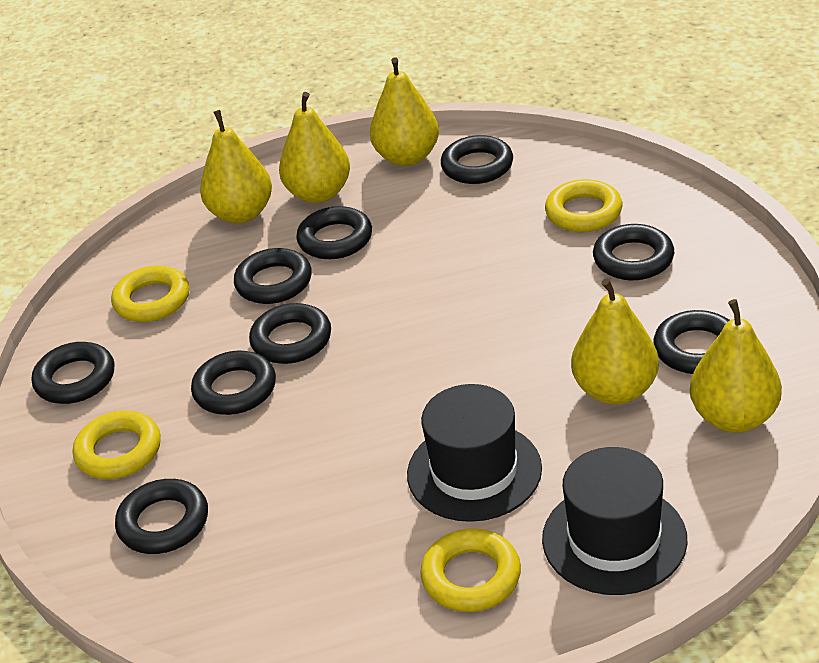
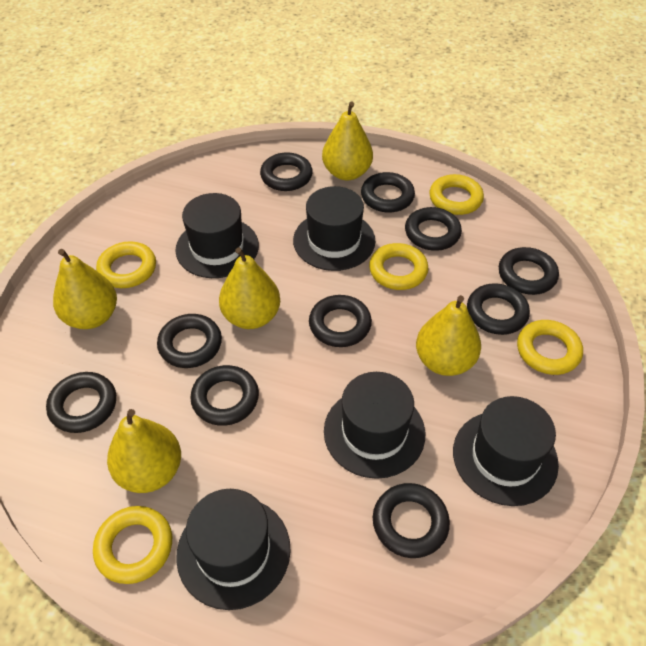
black hat: 2 -> 5
black ring: 9 -> 10
yellow ring: 4 -> 5

